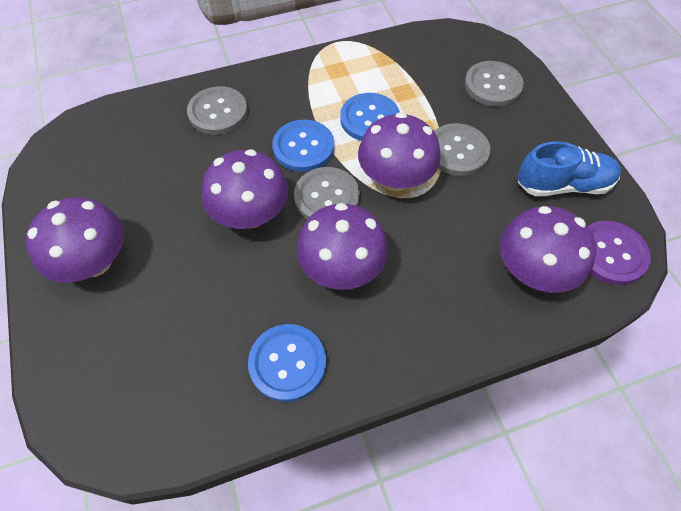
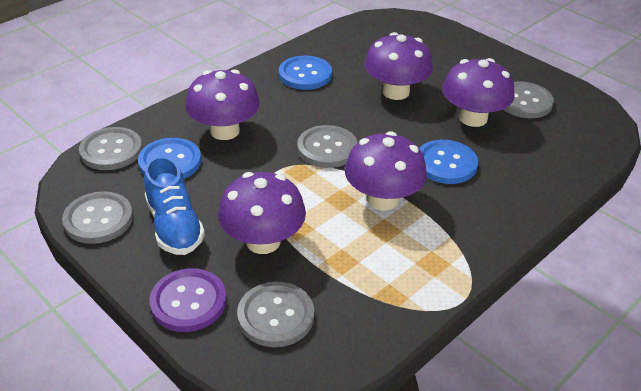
grey button: 4 -> 5

